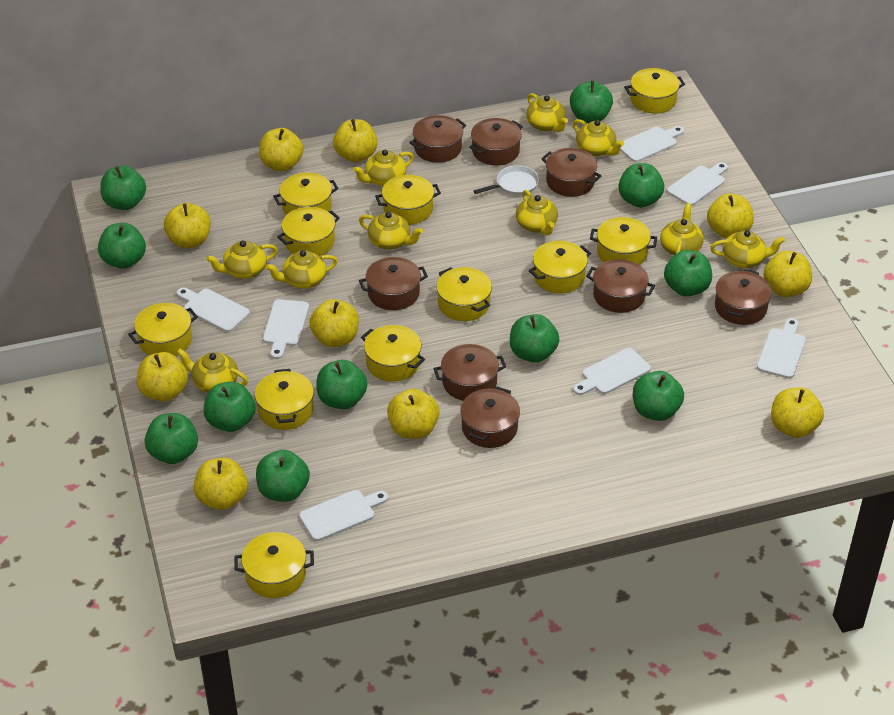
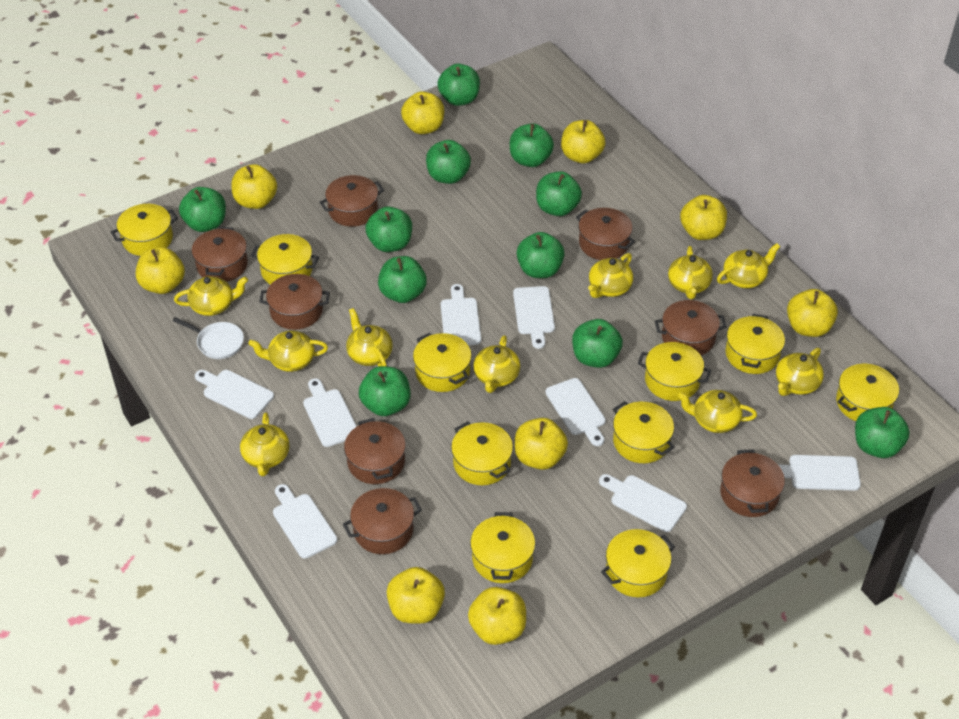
white cutting board: 7 -> 8
yellow apple: 10 -> 9
yellow pot: 11 -> 10

